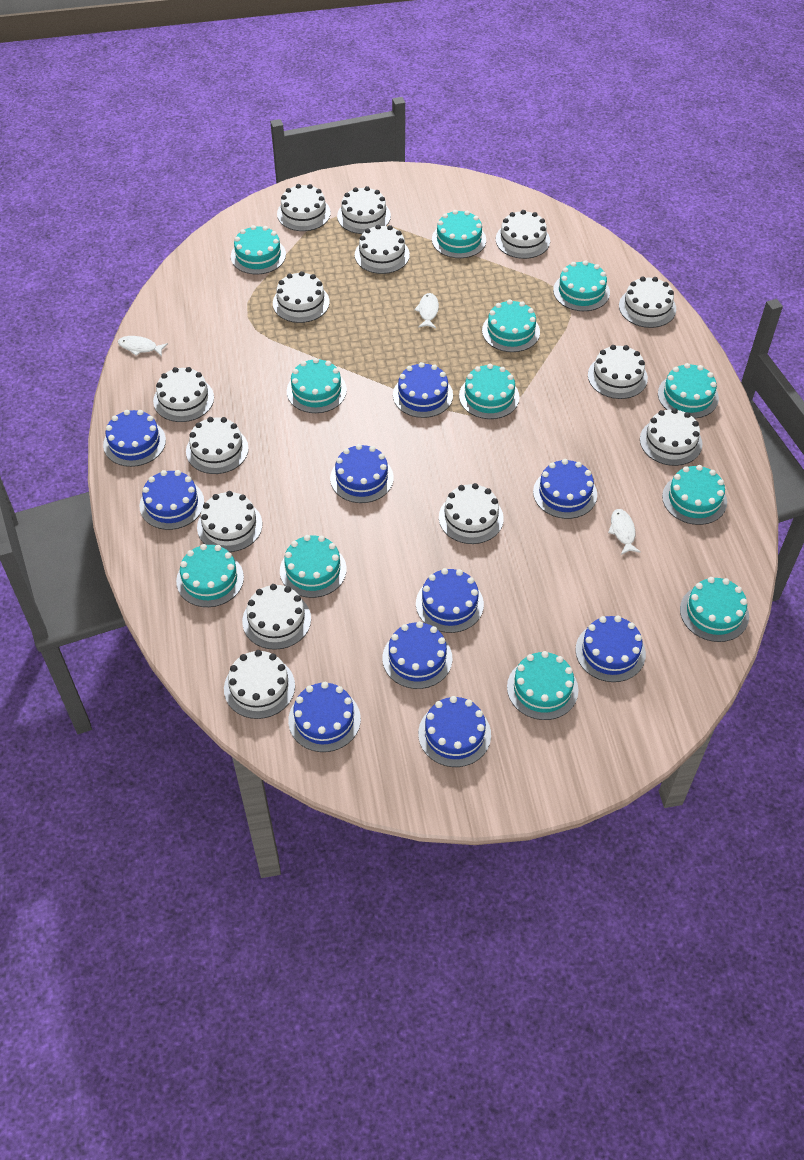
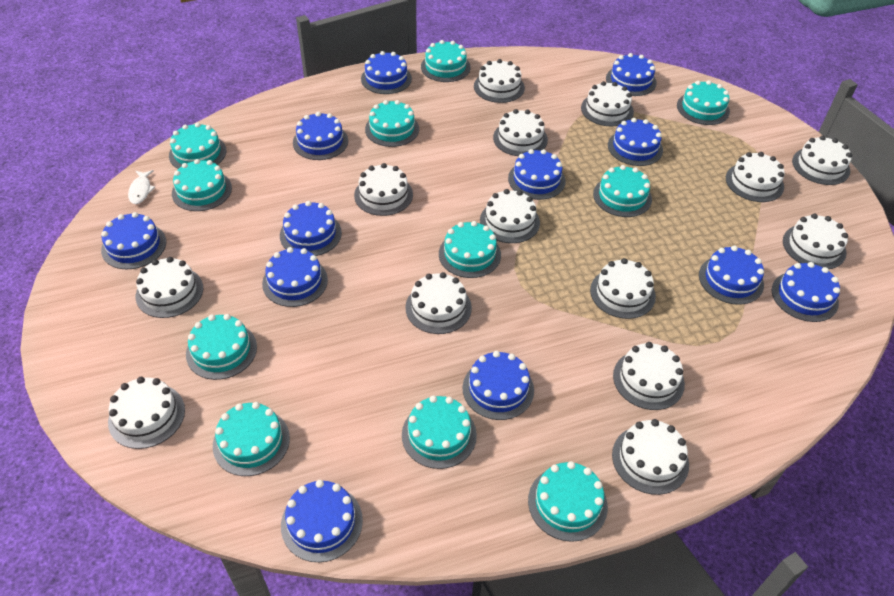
blue cake: 10 -> 12
turquoise cake: 12 -> 11
white fish: 3 -> 1

